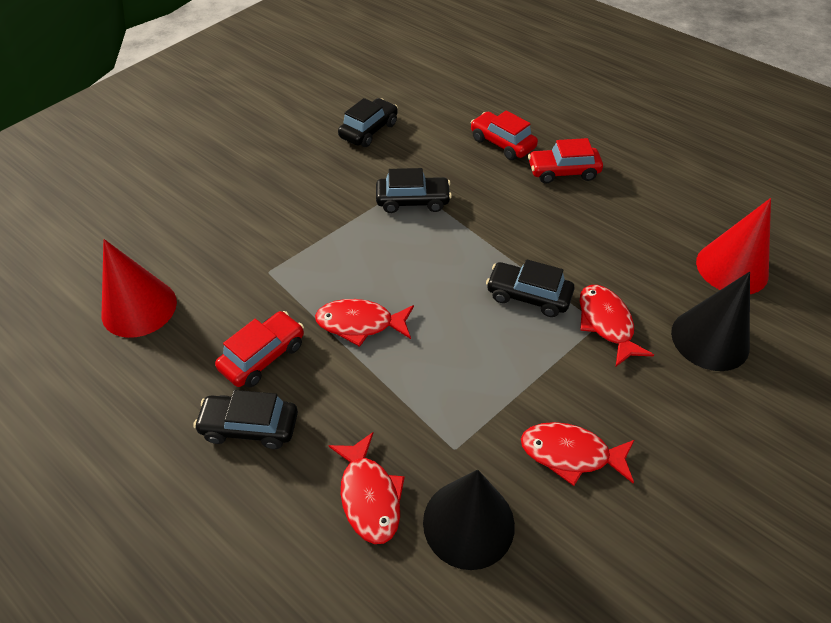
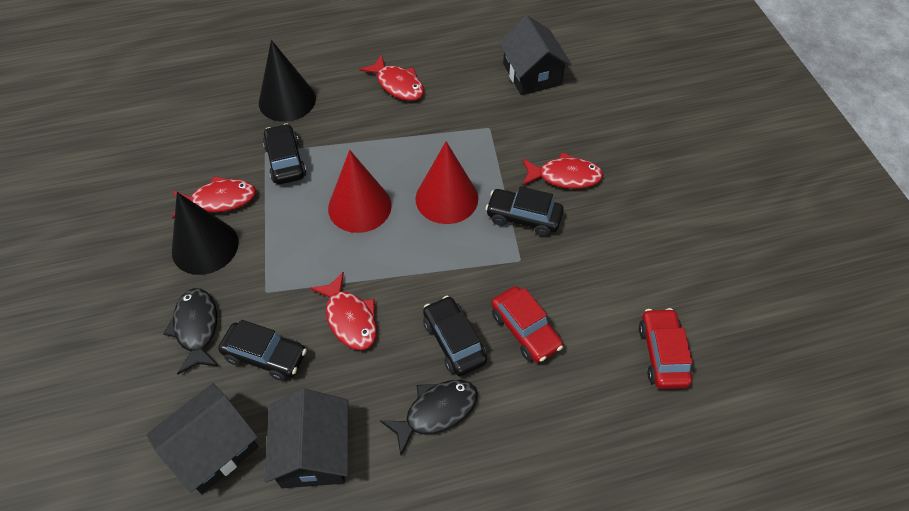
black fish: 0 -> 2
black house: 0 -> 3
red car: 3 -> 2

